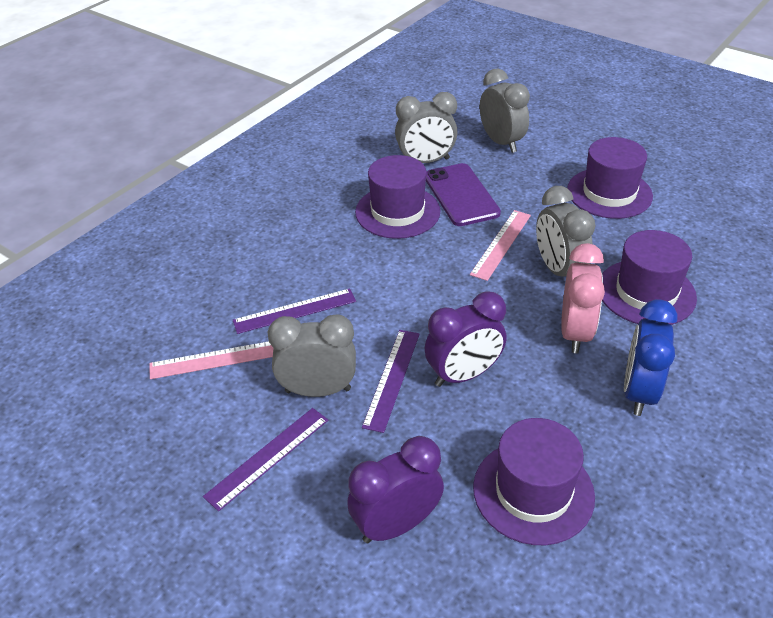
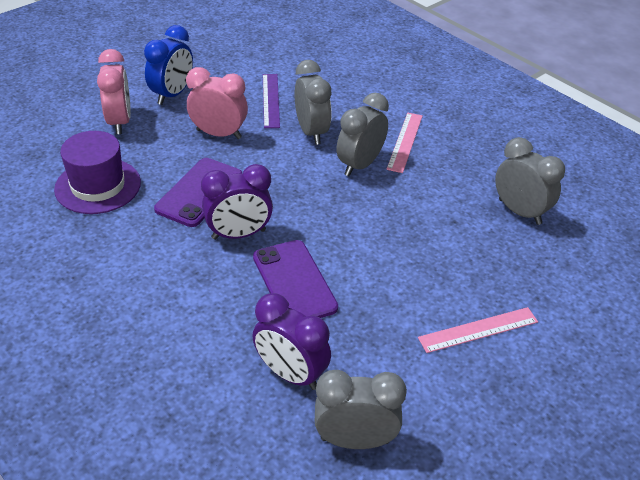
pink clock: 1 -> 2
purple hat: 4 -> 1
purple phone: 1 -> 2
purple ruler: 3 -> 1

